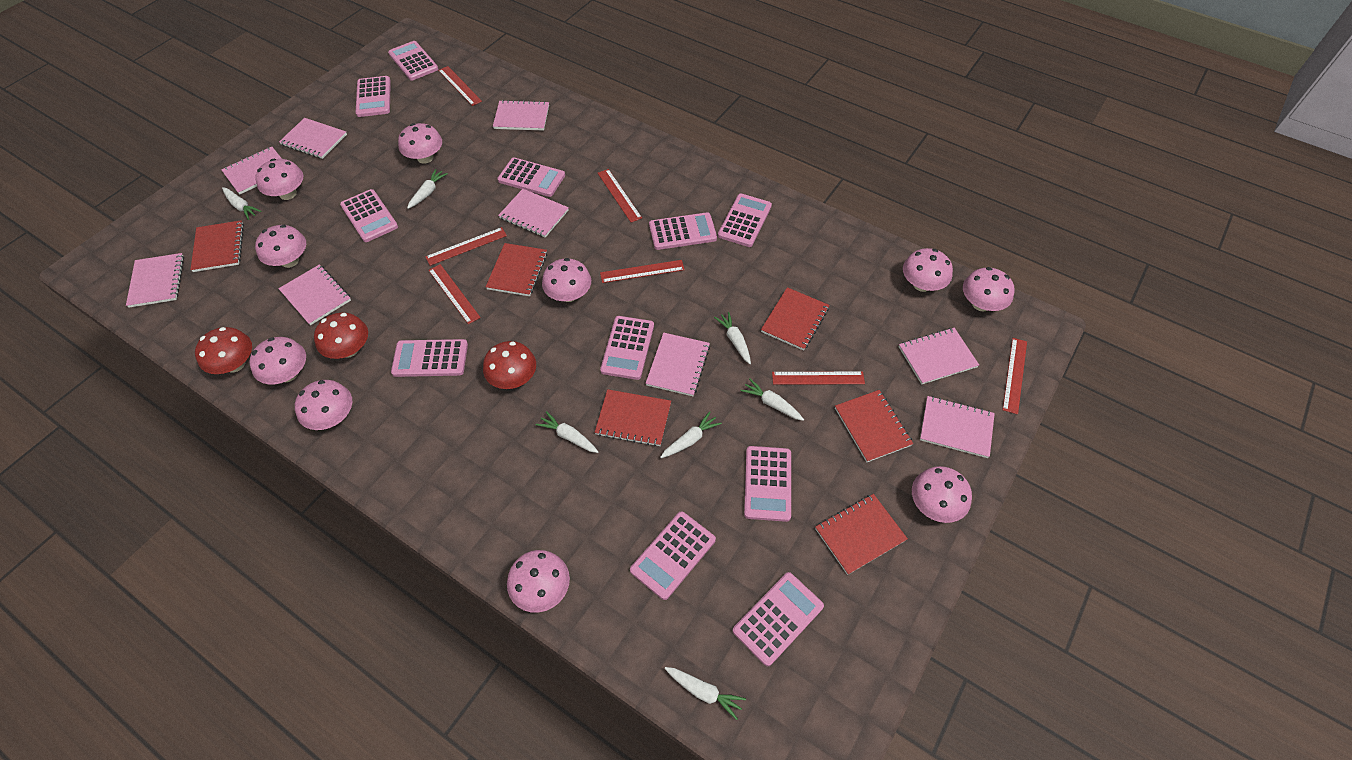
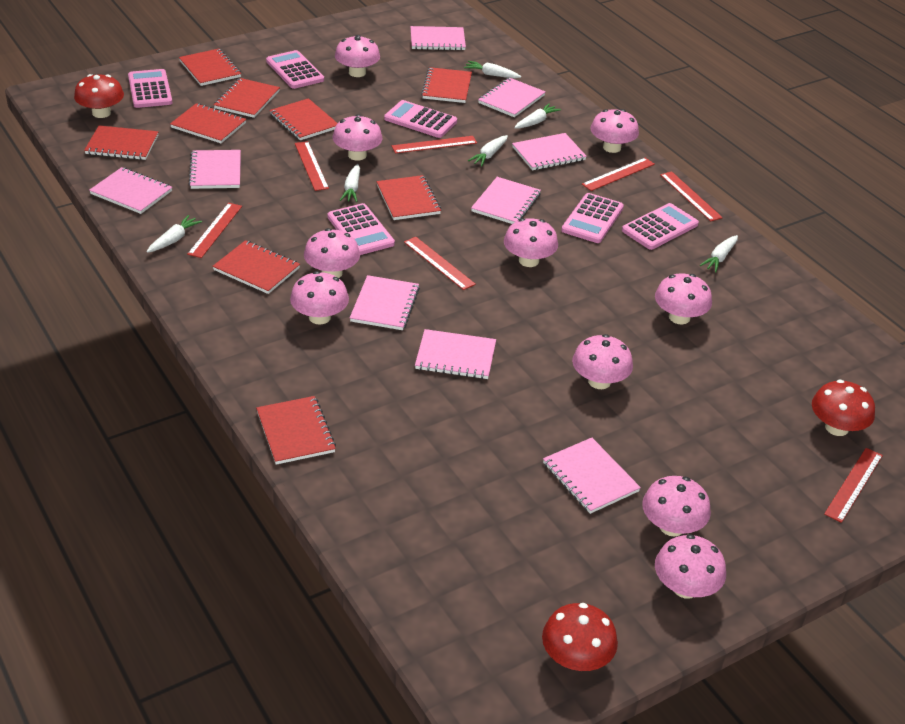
pink calculator: 11 -> 6
red notebook: 6 -> 9
white carrot: 7 -> 6

